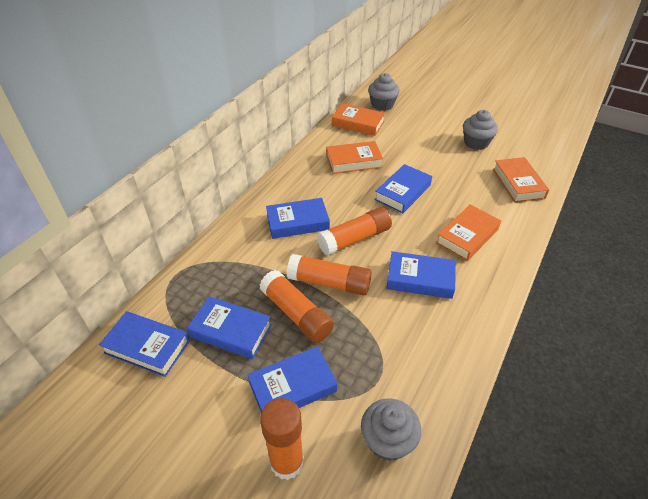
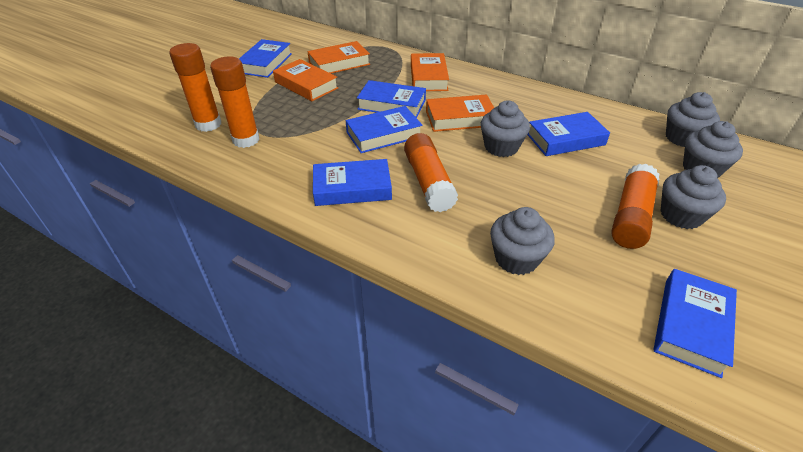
grey cupcake: 3 -> 5

